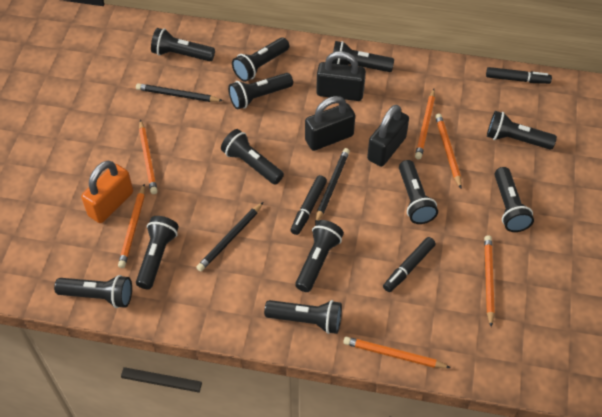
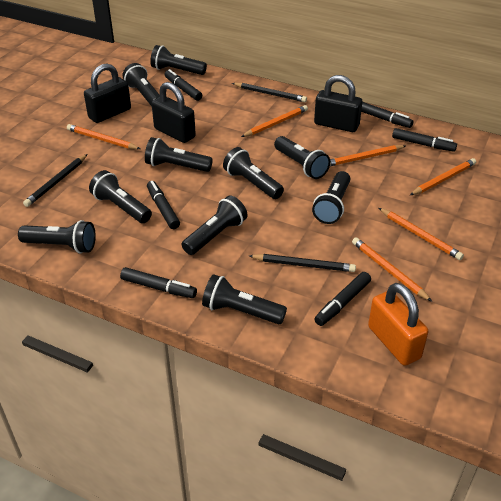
black flashlight: 12 -> 10
black marker: 3 -> 6

